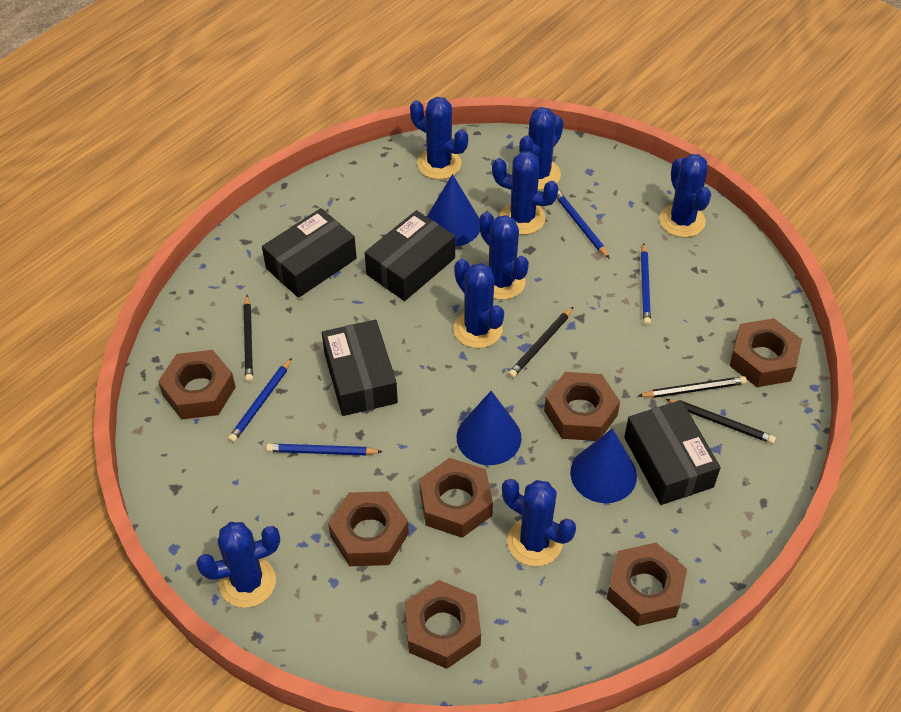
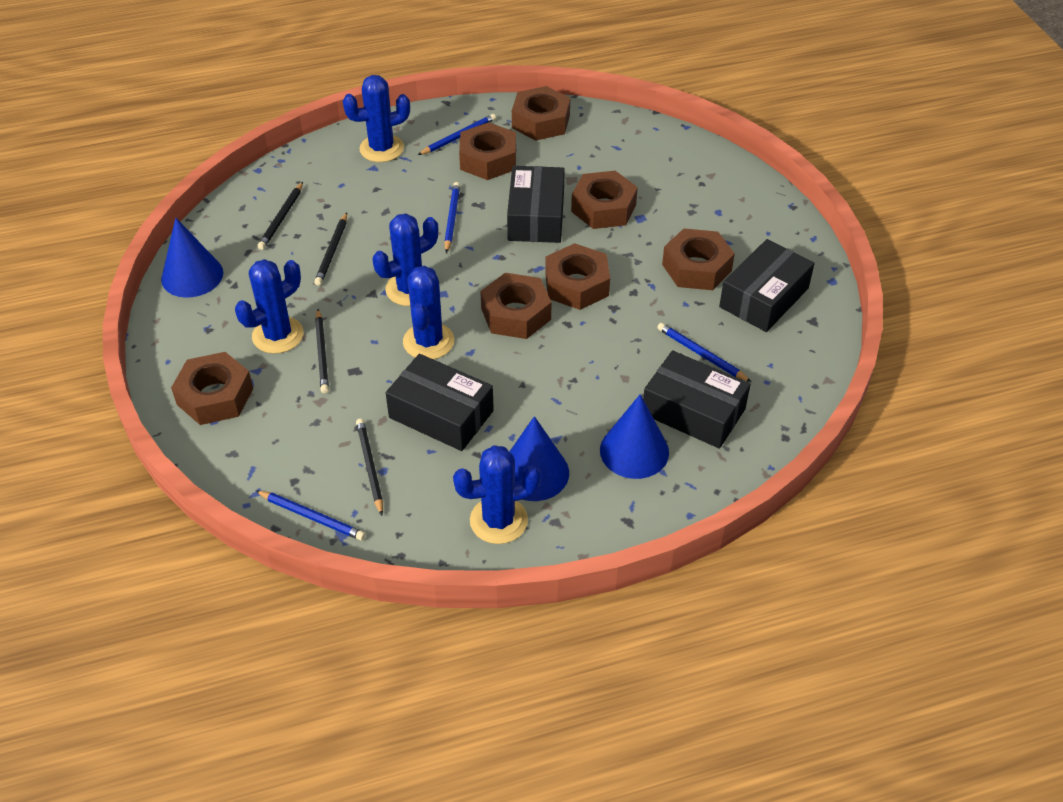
blue cactus: 8 -> 5

